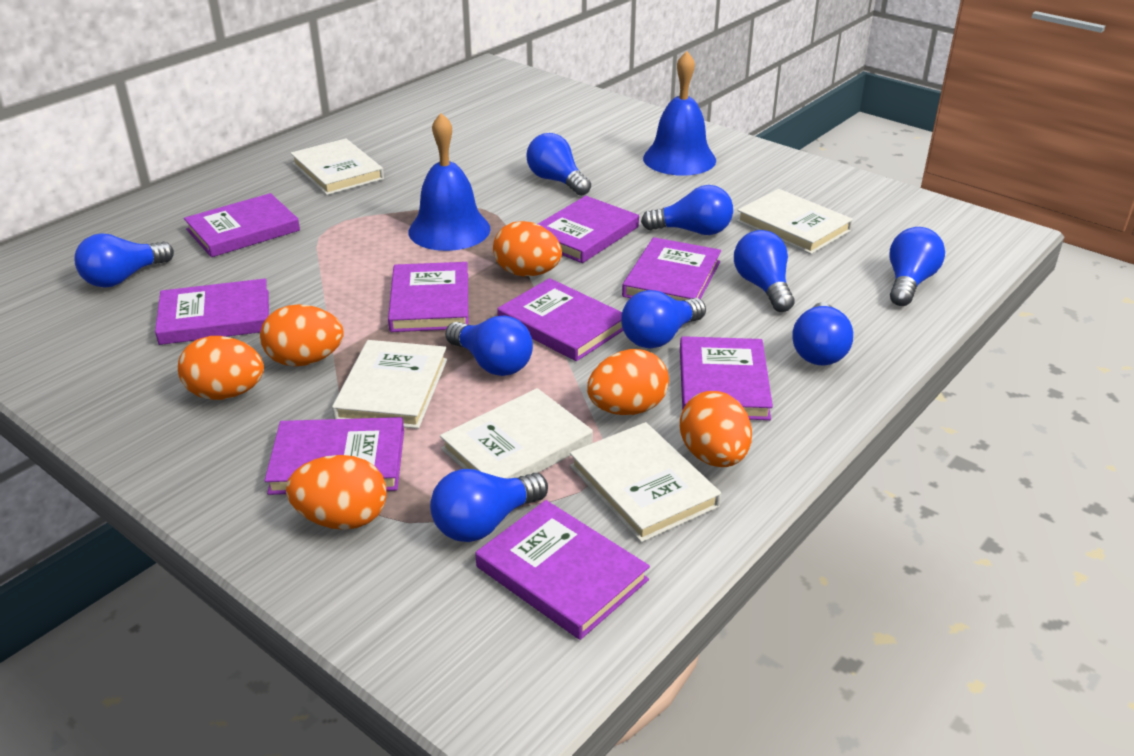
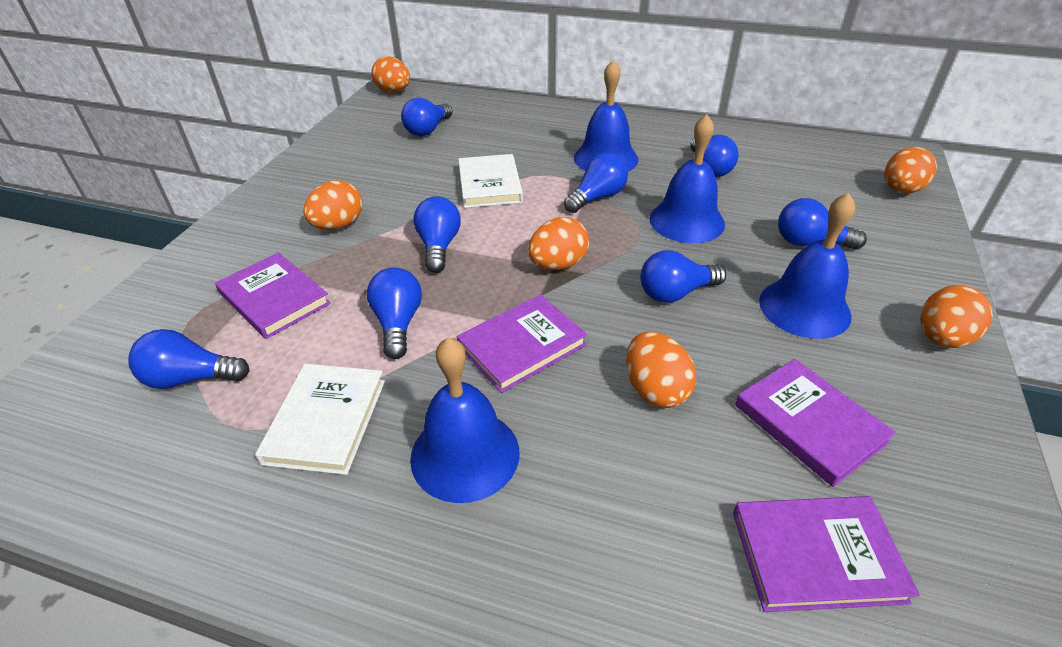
blue bell: 2 -> 4
blue light bulb: 9 -> 8
purple book: 9 -> 4
white book: 5 -> 2

